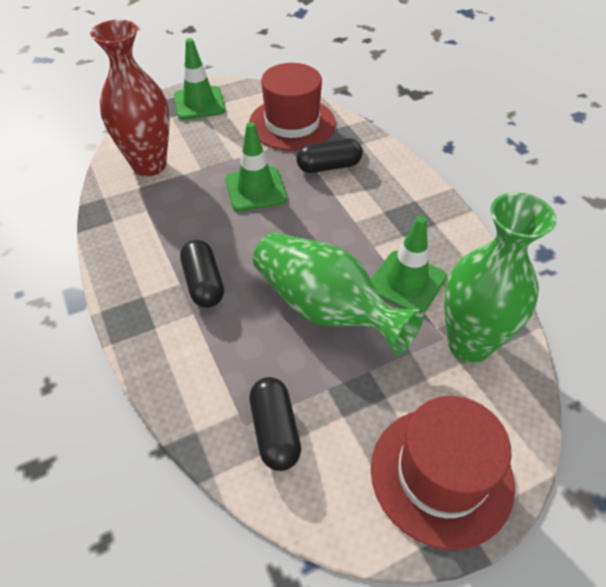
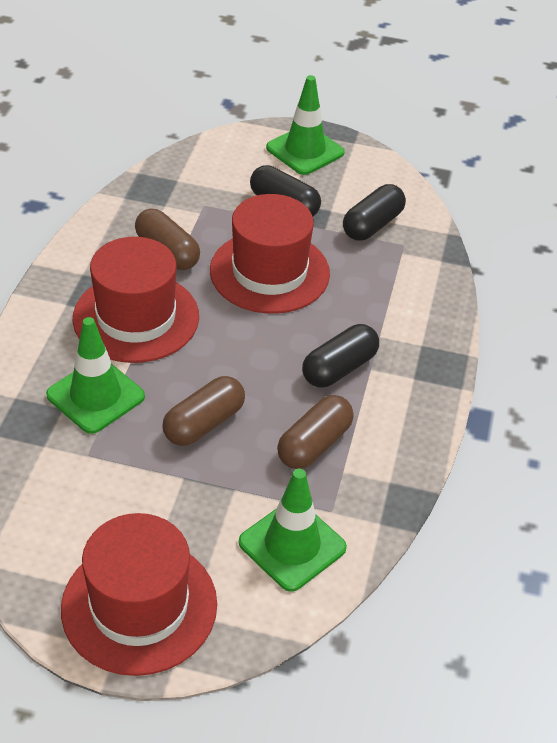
brown capsule: 0 -> 3
green vase: 2 -> 0
red hat: 2 -> 3
red vase: 1 -> 0

